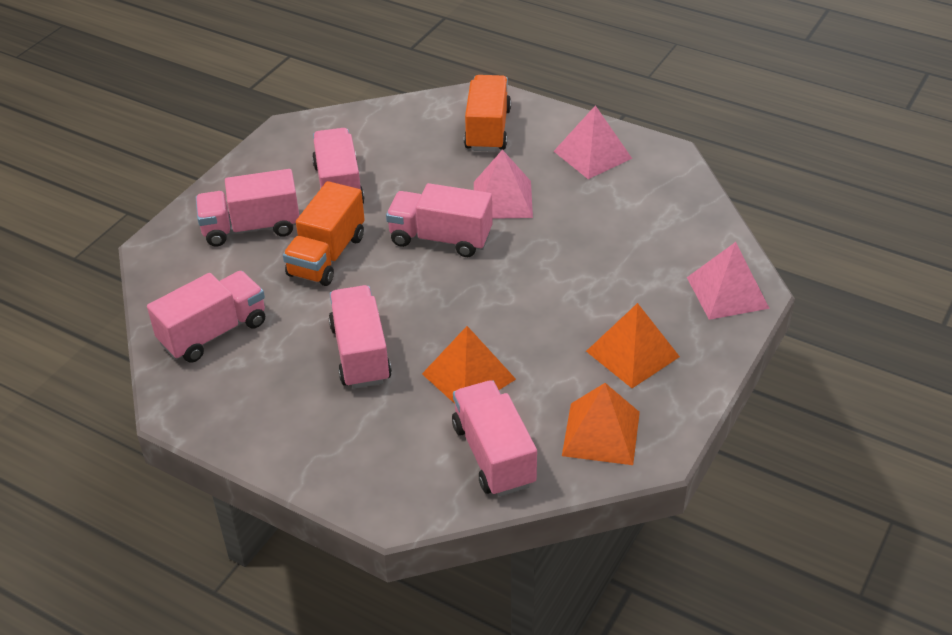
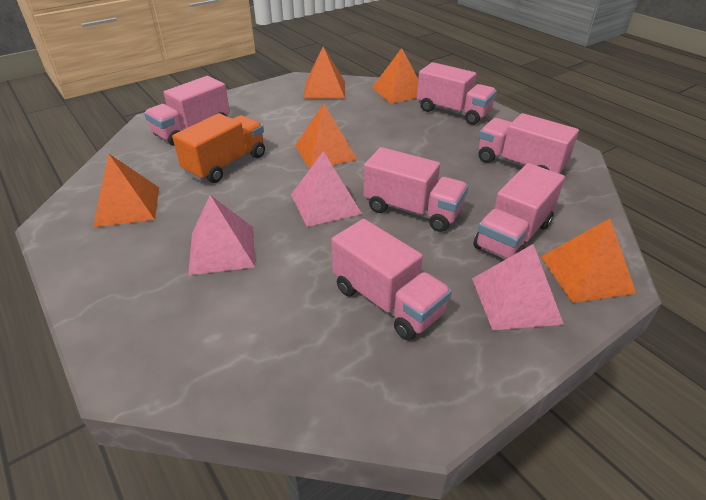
orange pyramid: 3 -> 5
orange truck: 2 -> 1

